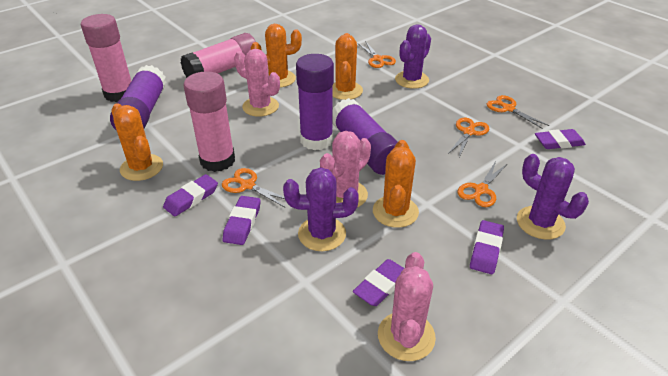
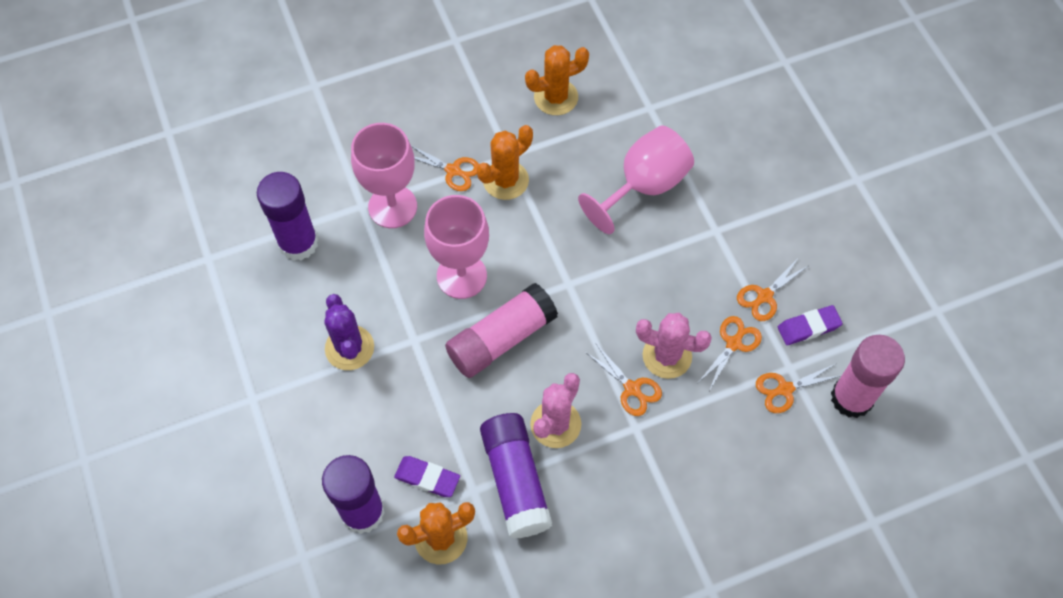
orange cactus: 4 -> 3
pink cactus: 3 -> 2
pink glue stick: 3 -> 2
pink goblet: 0 -> 3
purple cactus: 3 -> 1
purple eraser: 5 -> 2

